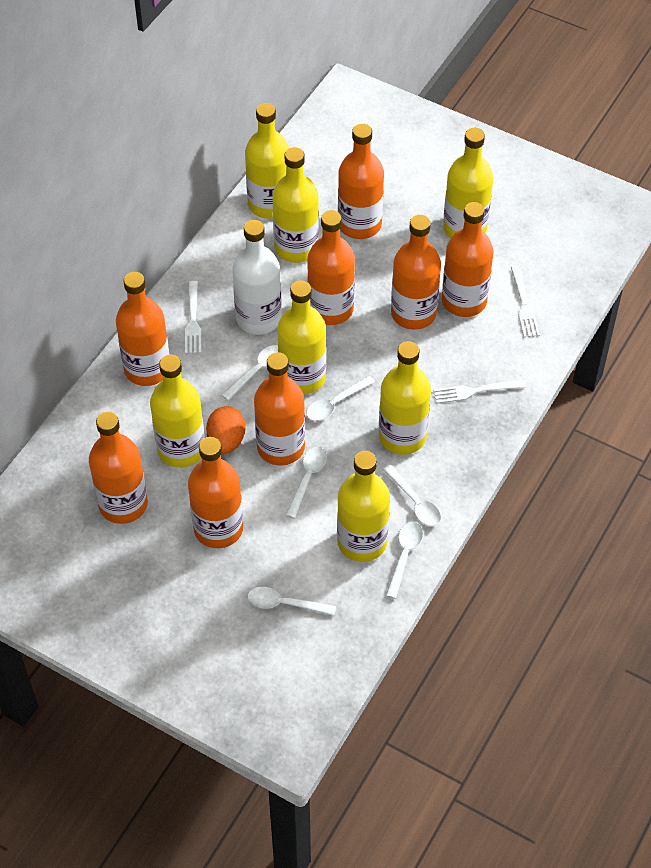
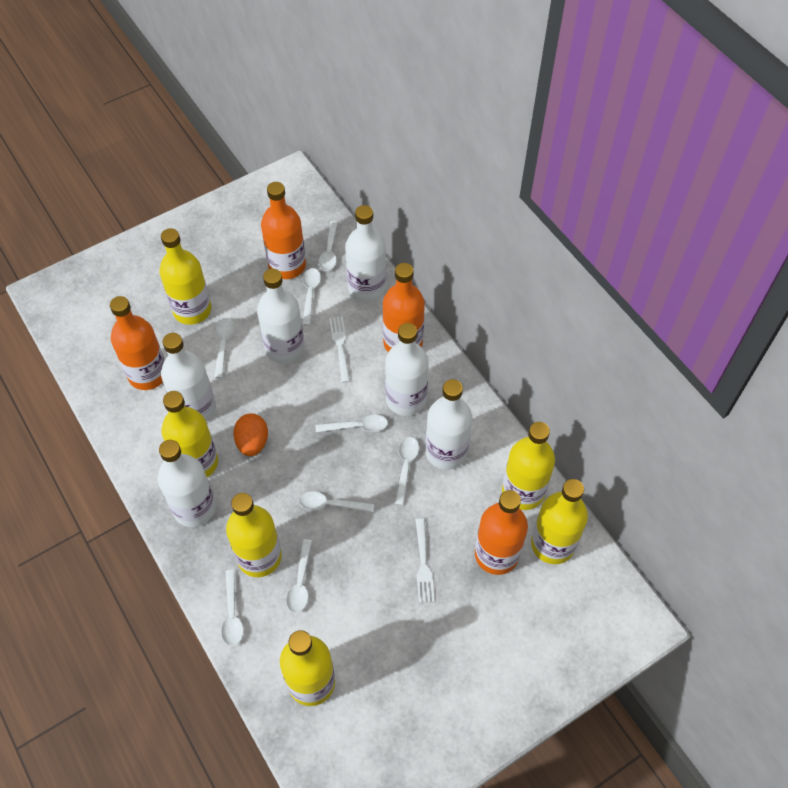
orange bottle: 8 -> 4
white bottle: 1 -> 6
white fork: 3 -> 2
white spoon: 6 -> 8
yellow bottle: 7 -> 6

